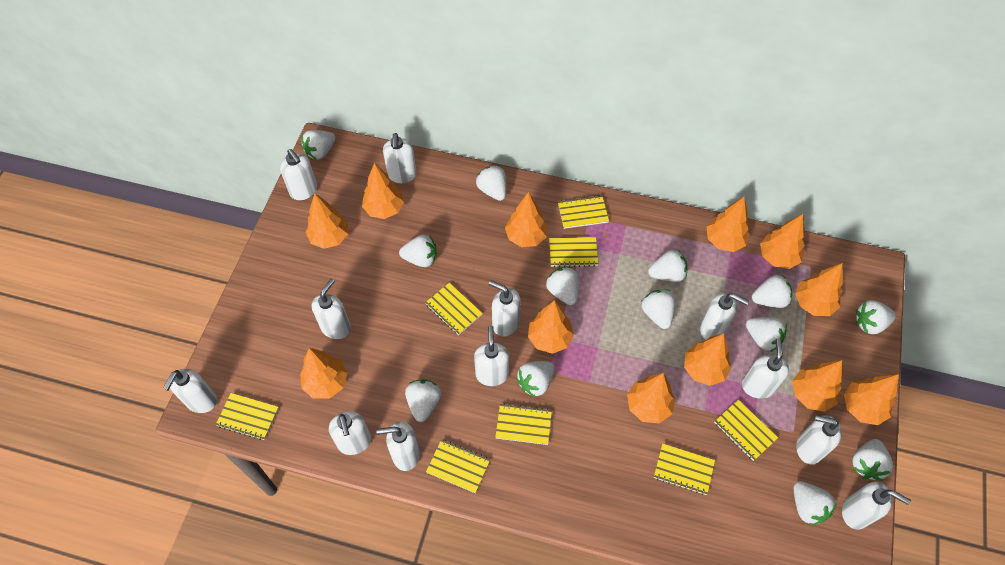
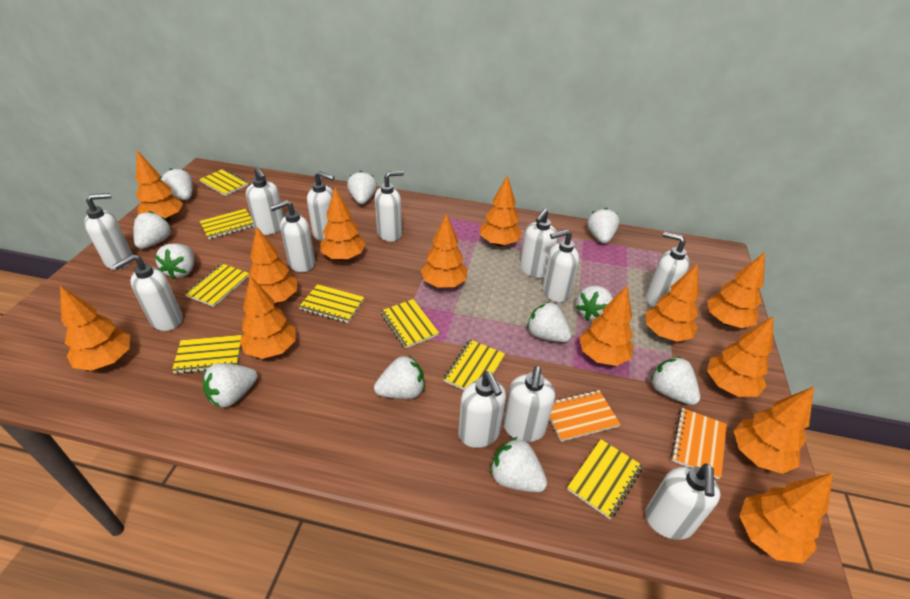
orange notebook: 0 -> 2
orange tree: 12 -> 13
white strawberry: 13 -> 11

